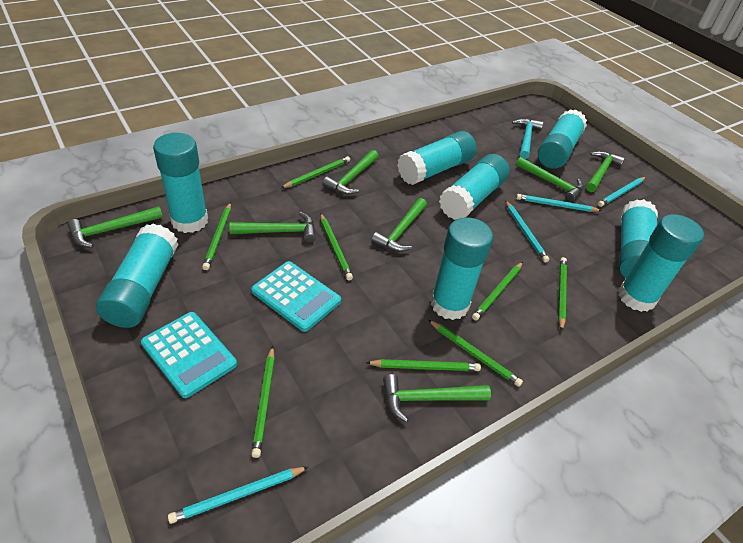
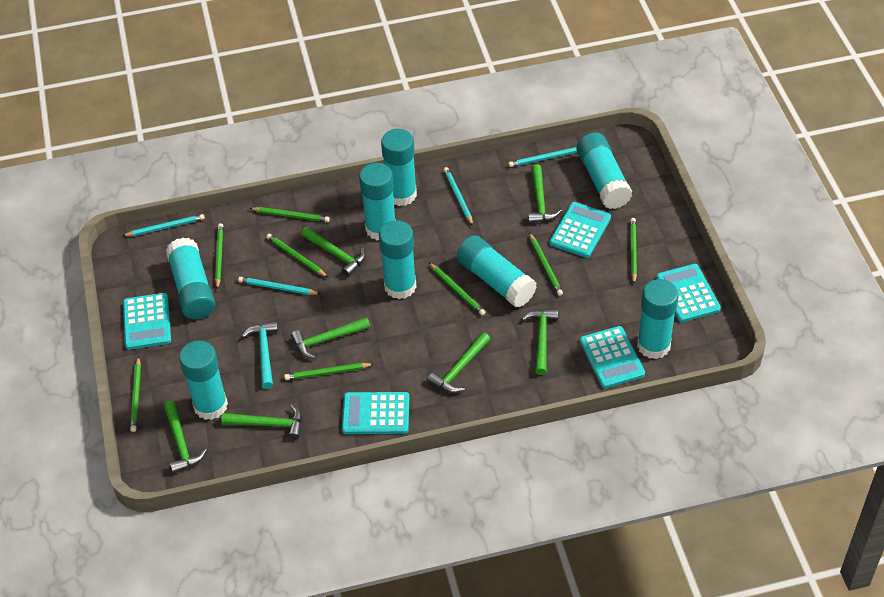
turquoise calculator: 2 -> 5

